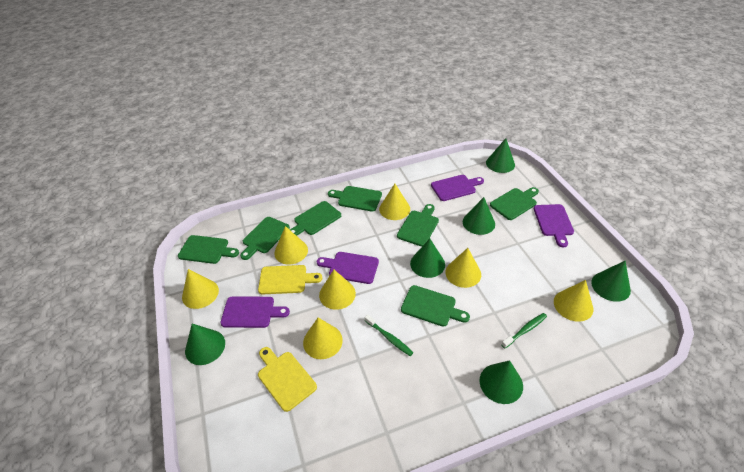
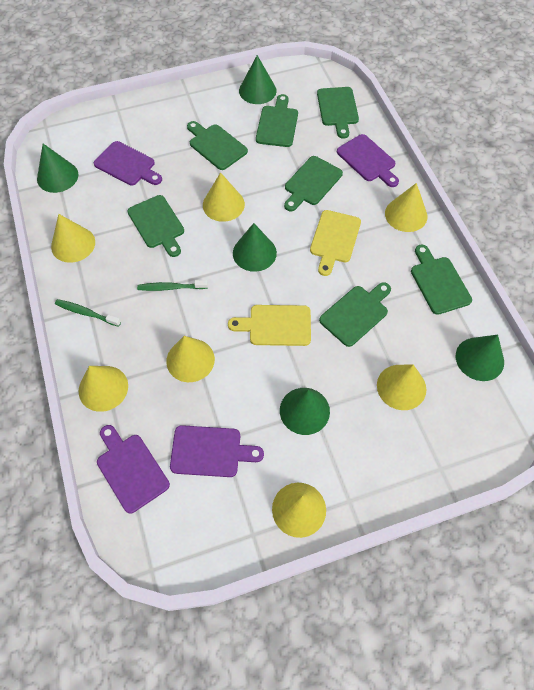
green cone: 6 -> 5

